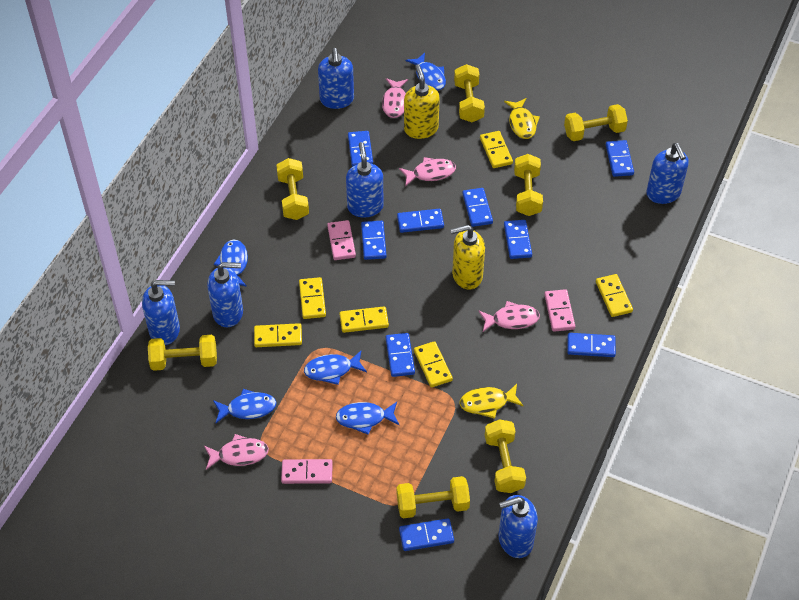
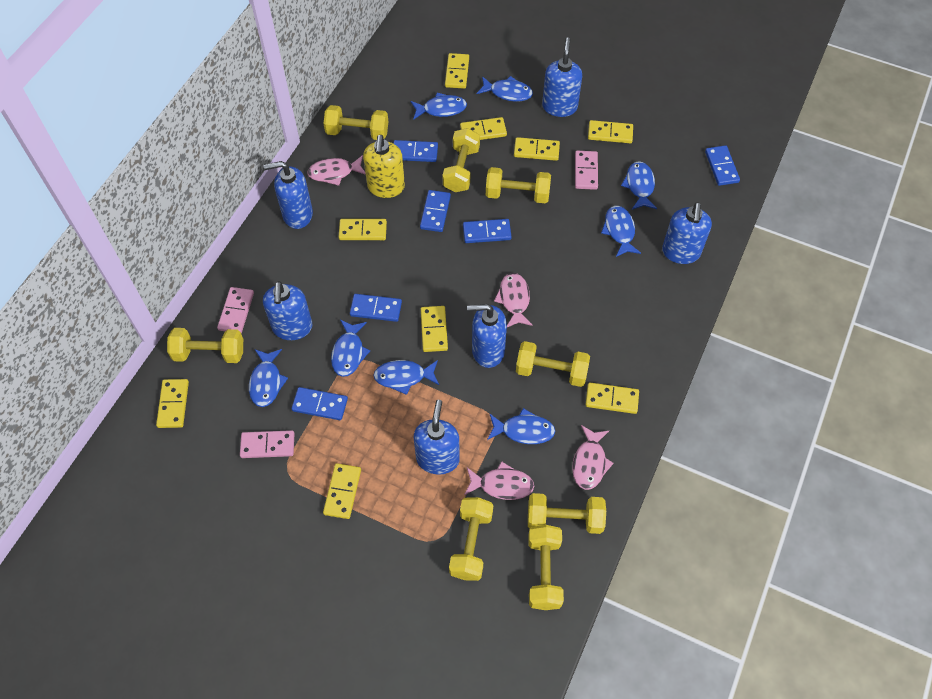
blue domino: 9 -> 6
blue fish: 5 -> 8
yellow domino: 6 -> 9
yellow dumbbell: 7 -> 8
yellow fish: 2 -> 0
yellow soap dispenser: 2 -> 1

